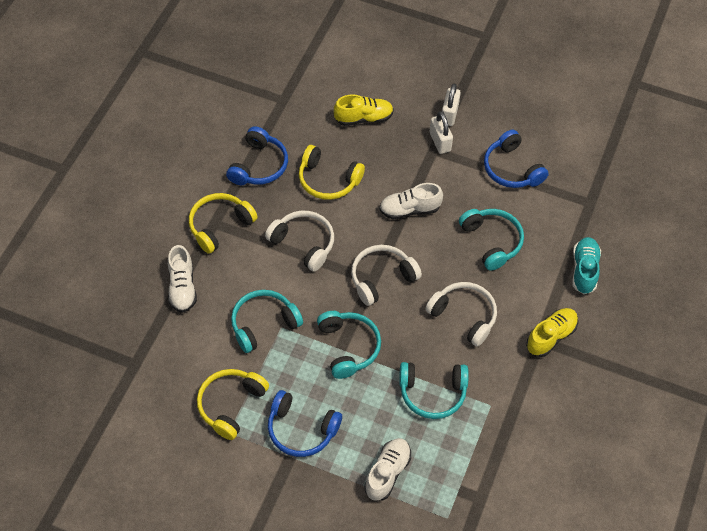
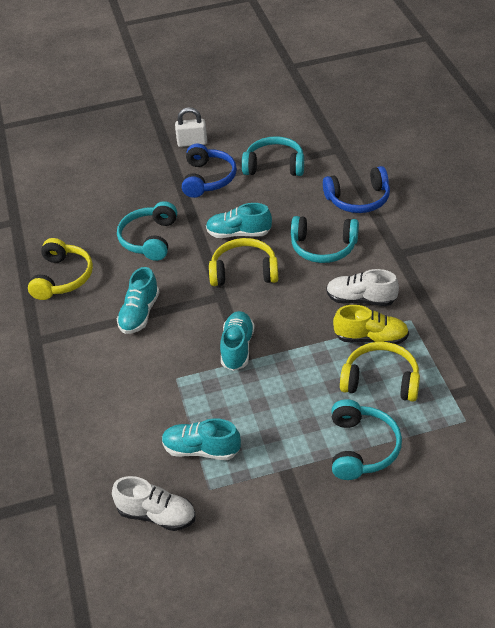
blue headphones: 3 -> 2
turquoise shoe: 1 -> 4
white headphones: 3 -> 0
white padlock: 2 -> 1
white shoe: 3 -> 2
yellow shoe: 2 -> 1

